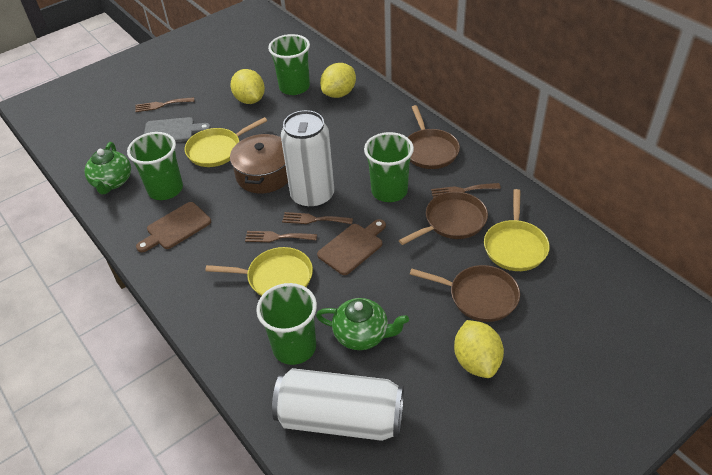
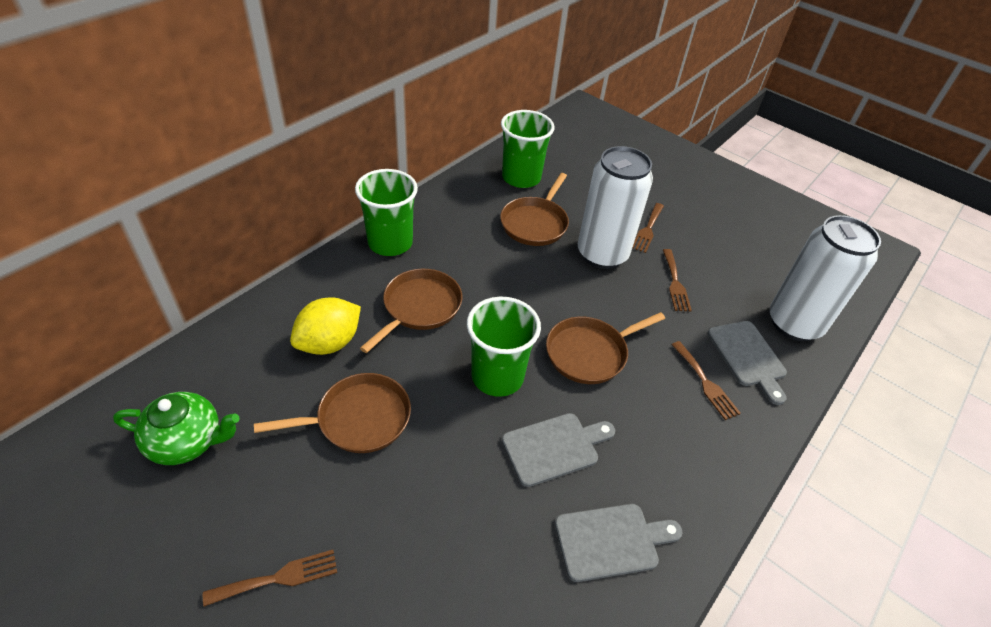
brown cutting board: 2 -> 0
brown pan: 3 -> 4
brown pot: 1 -> 0
green cup: 4 -> 3
green teapot: 2 -> 1
grey cutting board: 1 -> 3
yellow lemon: 3 -> 1
yellow pan: 3 -> 0

